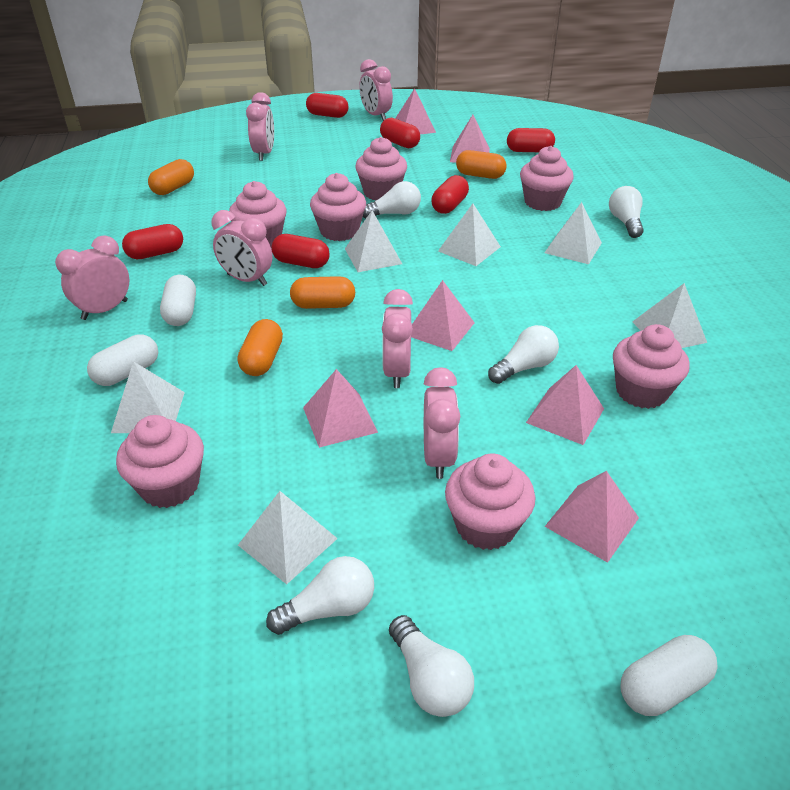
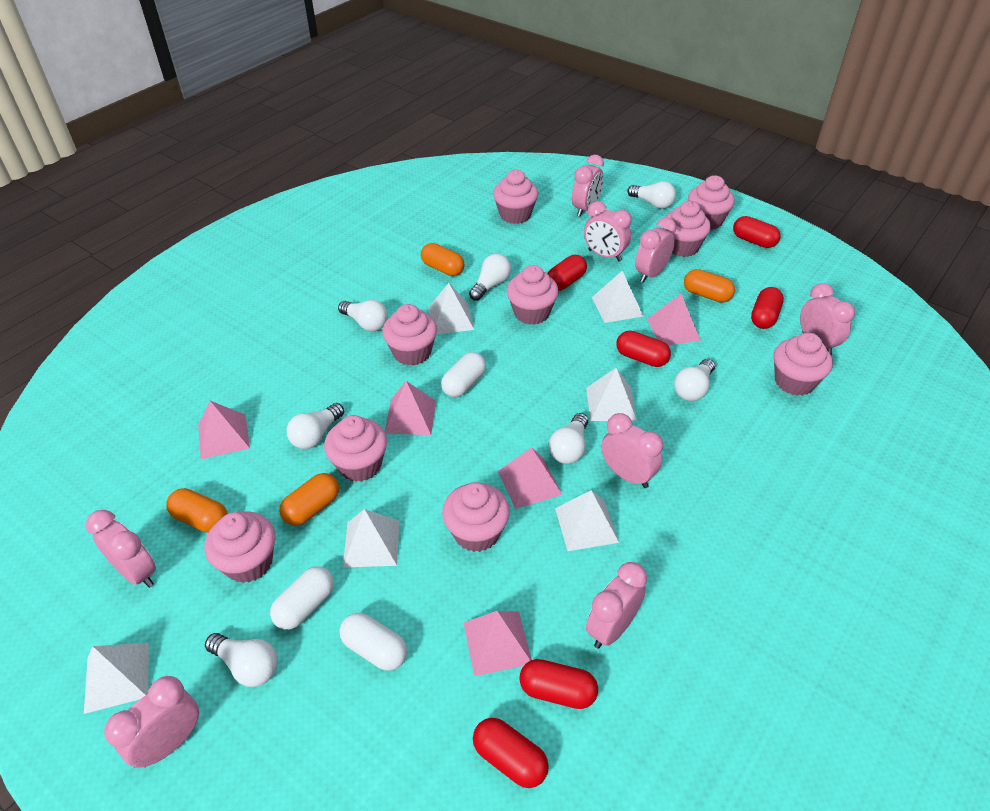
pink clock: 6 -> 8
pink cupcake: 7 -> 9
pink pyramid: 6 -> 5
white light bulb: 5 -> 7

